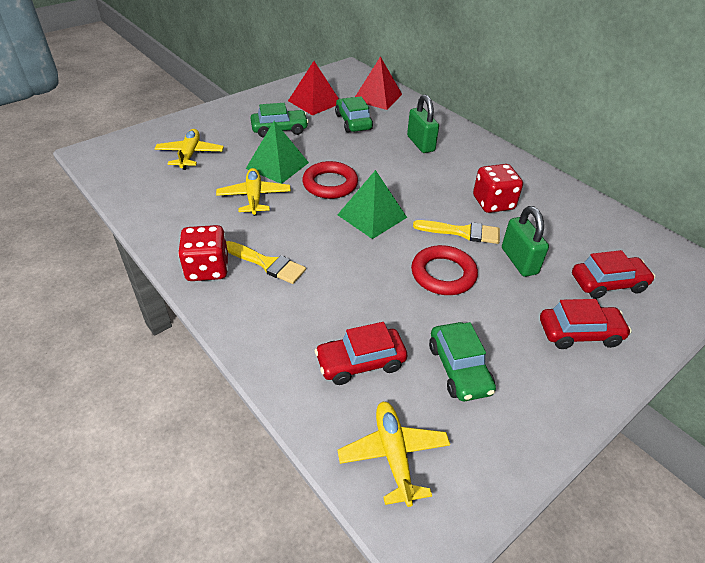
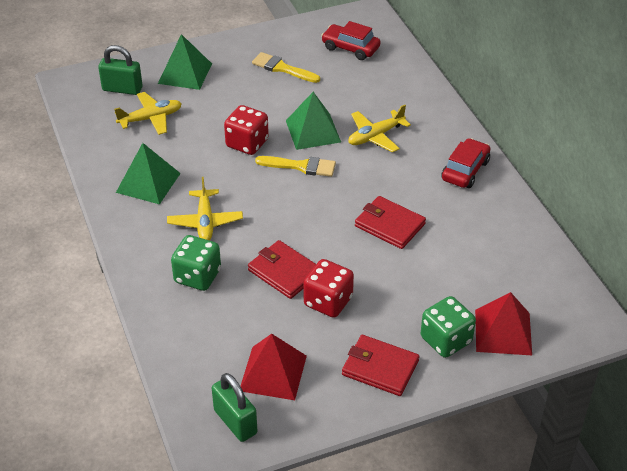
green car: 3 -> 0
green dice: 0 -> 2
green pyramid: 2 -> 3
red car: 3 -> 2
red ring: 2 -> 0
red wallet: 0 -> 3

